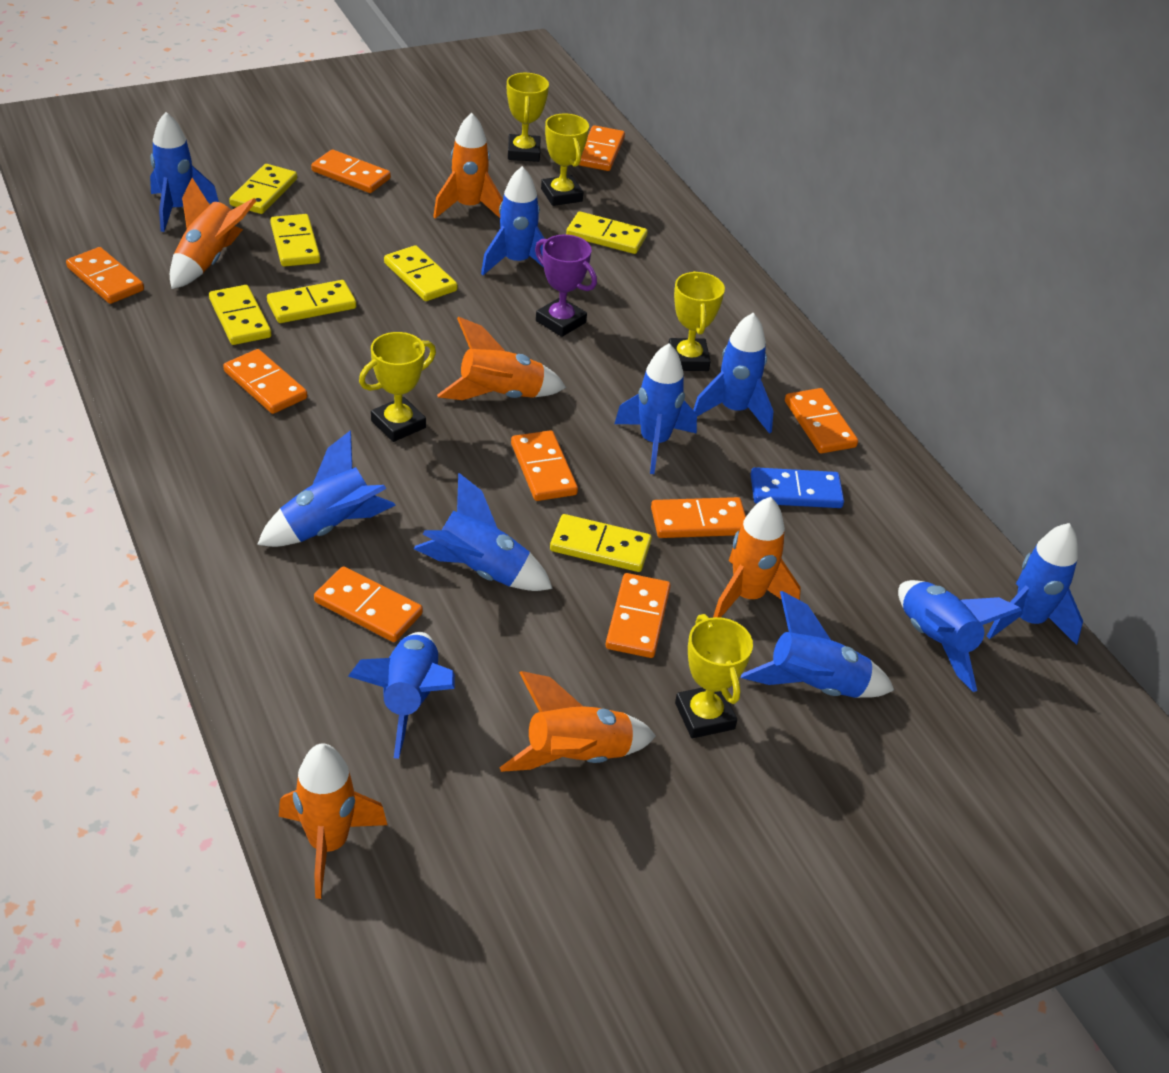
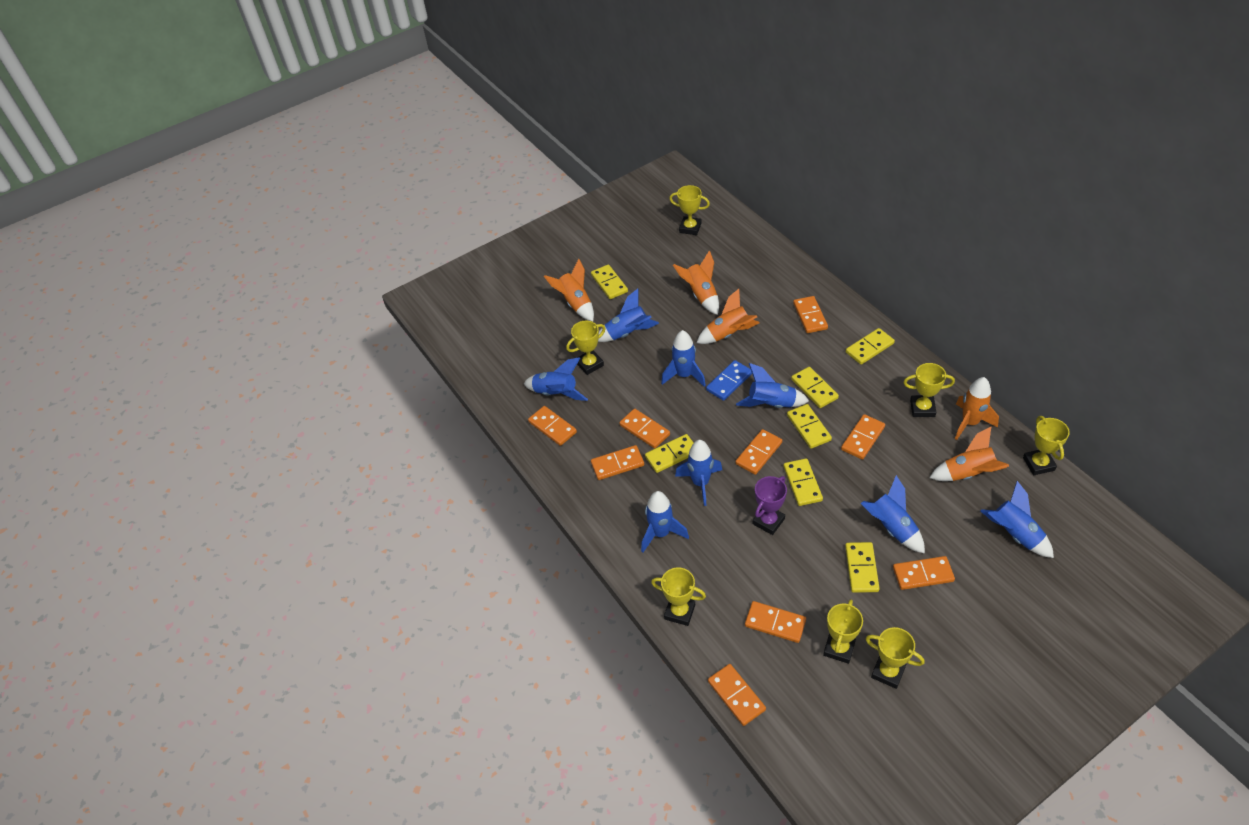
blue rocket: 10 -> 8
orange rocket: 6 -> 5
yellow trophy: 5 -> 7

